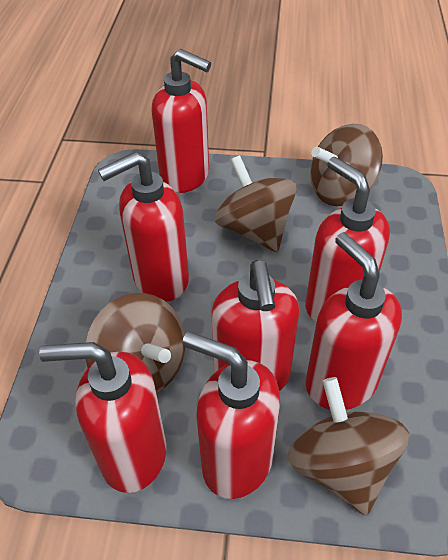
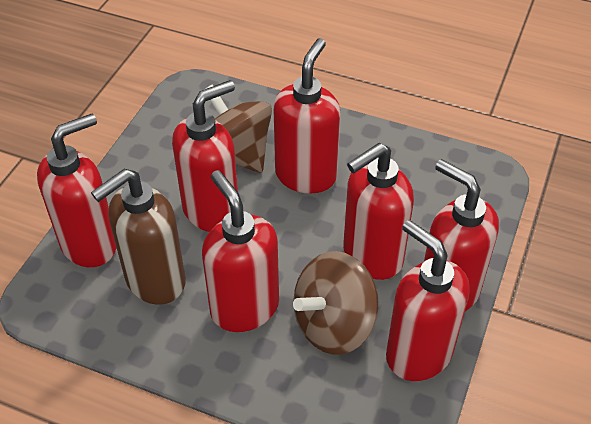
brown soap dispenser: 0 -> 1
brown spinning top: 4 -> 2

